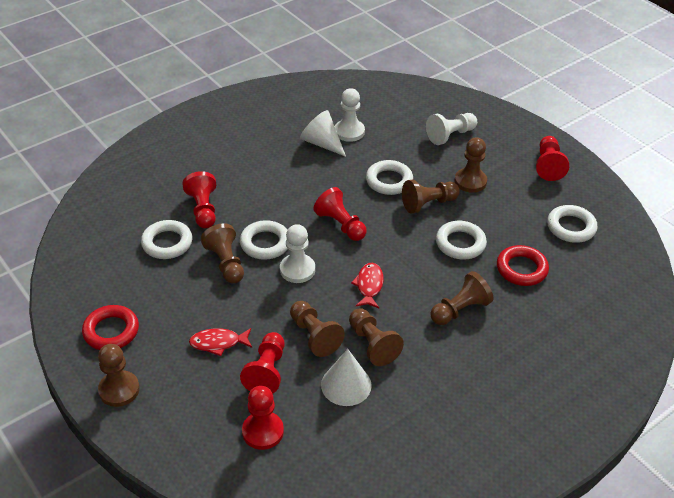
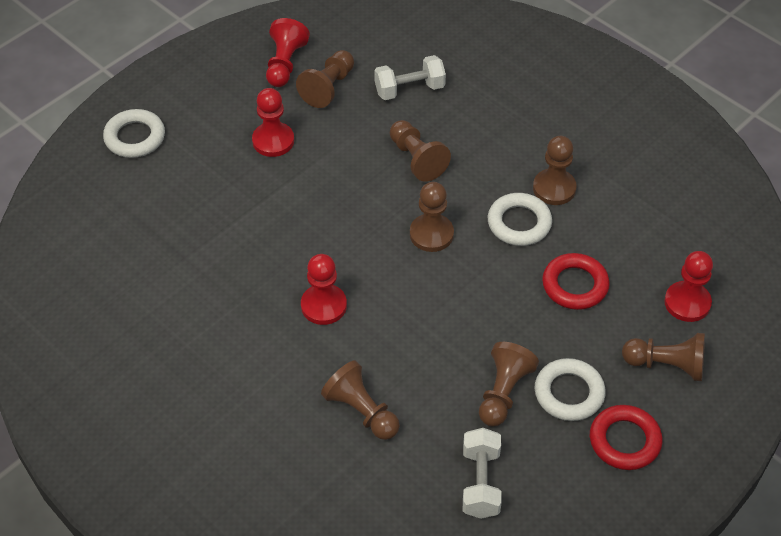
red fish: 2 -> 0
red pawn: 5 -> 4
white cone: 2 -> 0
white dumbbell: 0 -> 2
white pawn: 3 -> 0
white ring: 5 -> 3

